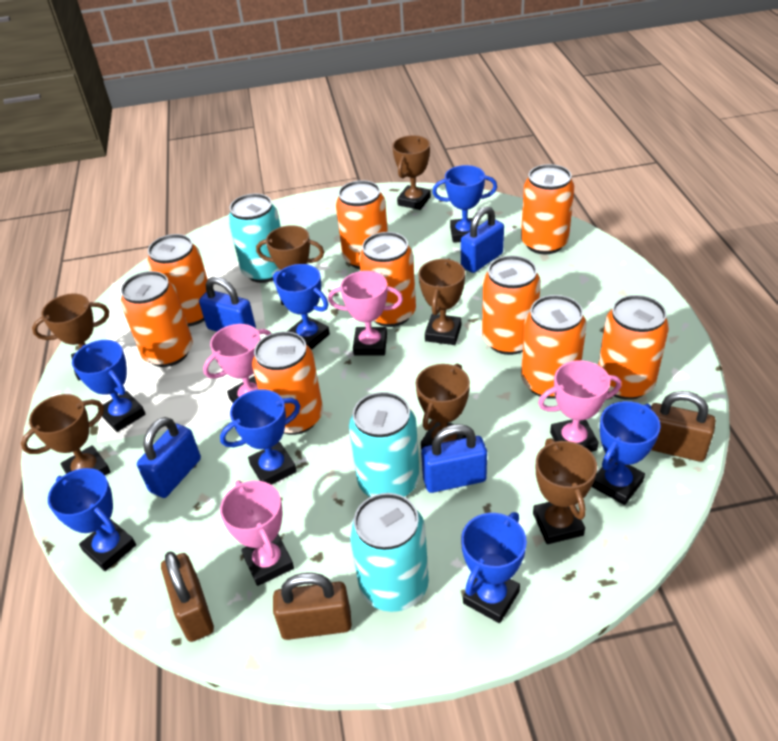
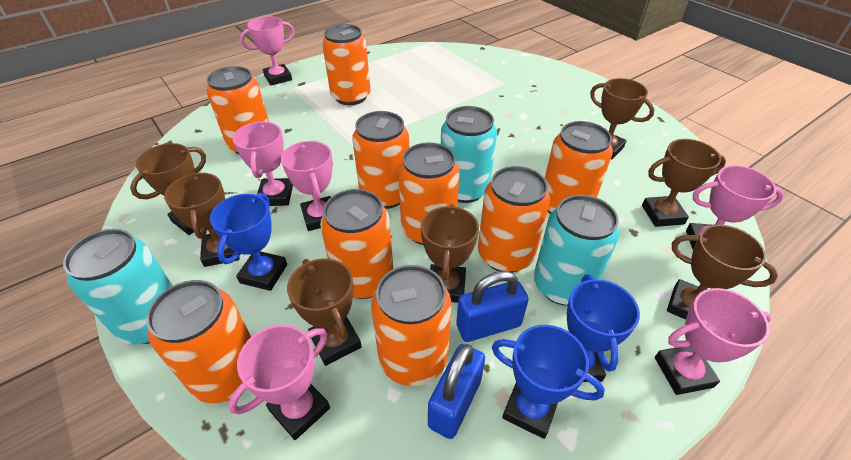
blue padlock: 4 -> 2
blue trophy: 7 -> 3
brown padlock: 3 -> 0
pink trophy: 4 -> 6

